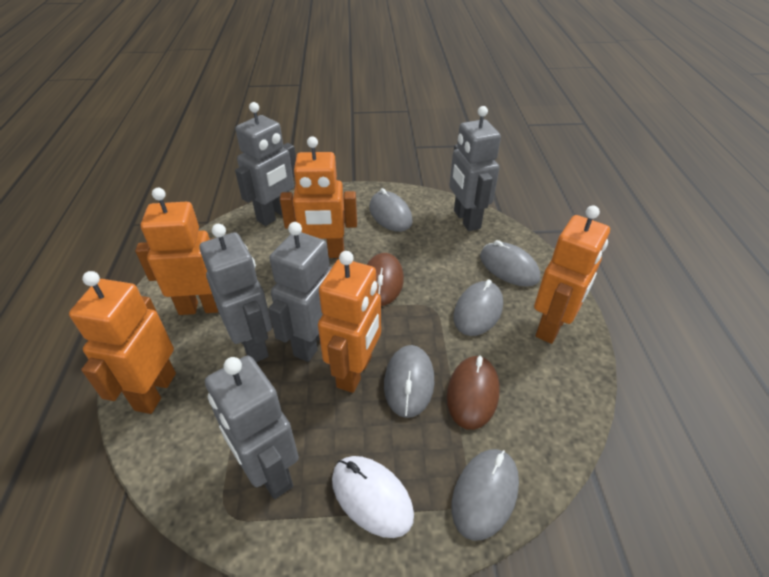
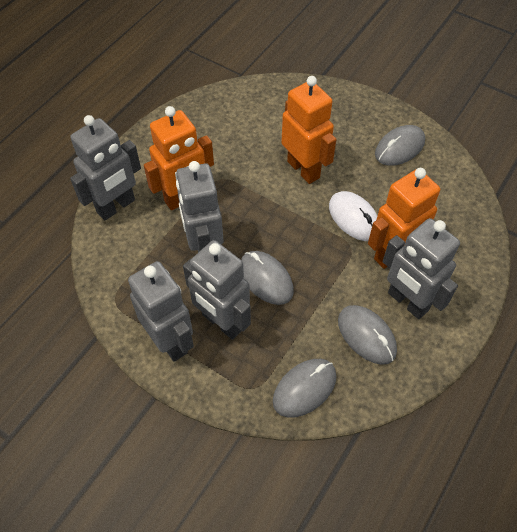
brown mouse: 2 -> 0
grey mouse: 5 -> 4
orange robot: 5 -> 3

